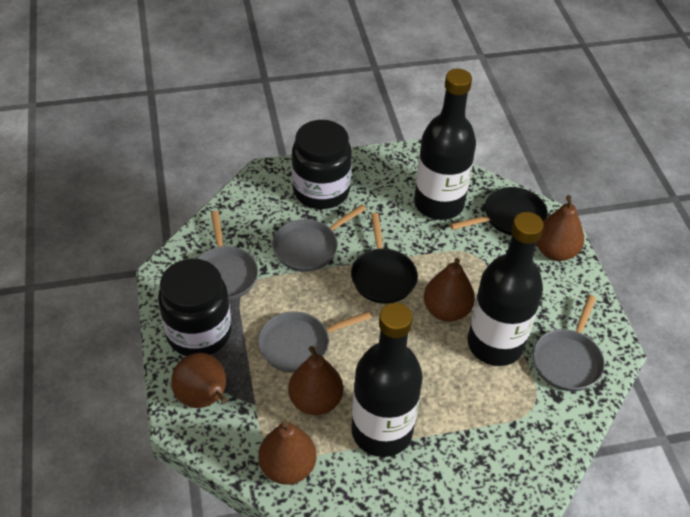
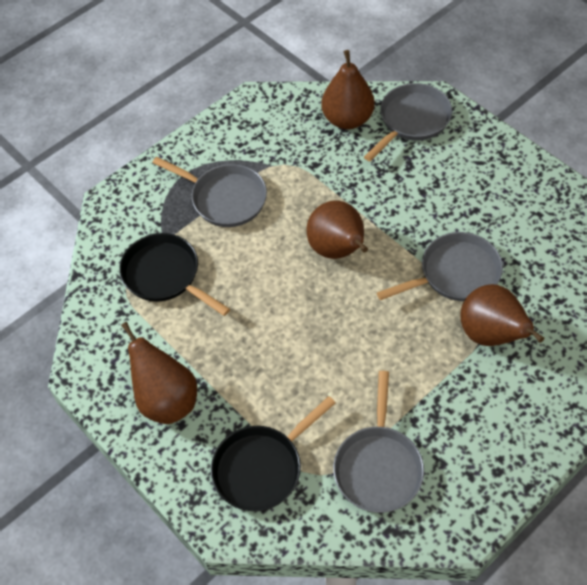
black bottle: 3 -> 0
black jar: 2 -> 0
brown pear: 5 -> 4

